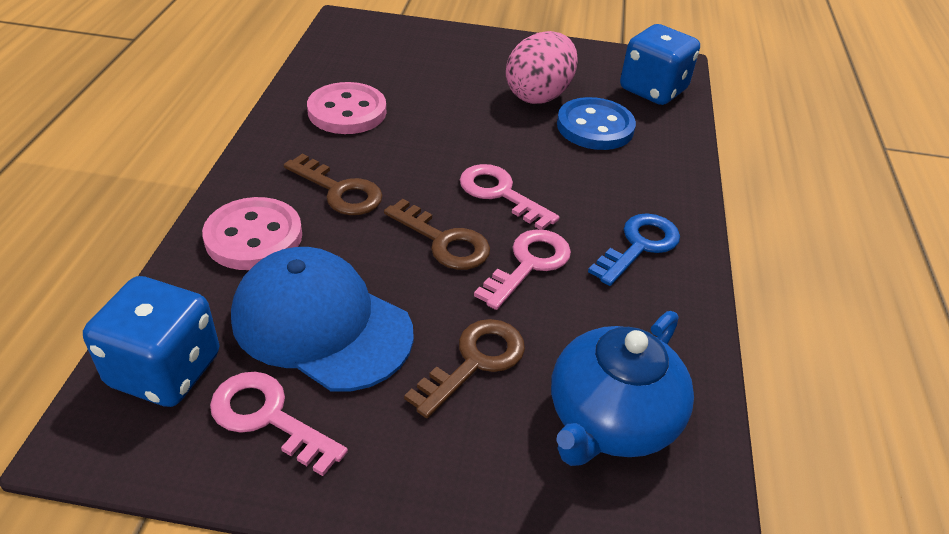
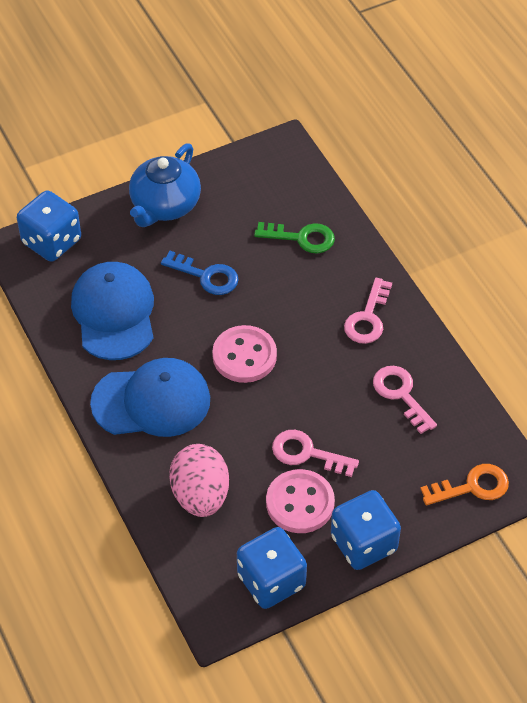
blue button: 1 -> 0
blue cap: 1 -> 2
blue dice: 2 -> 3
brown key: 3 -> 0
green key: 0 -> 1
orange key: 0 -> 1

